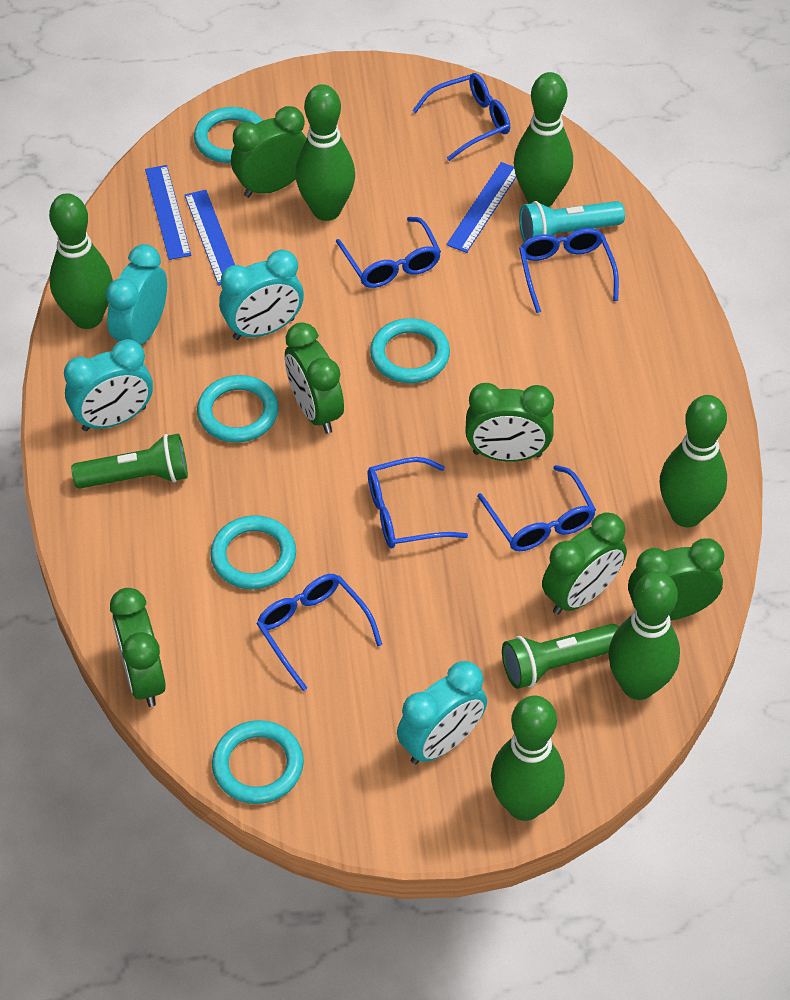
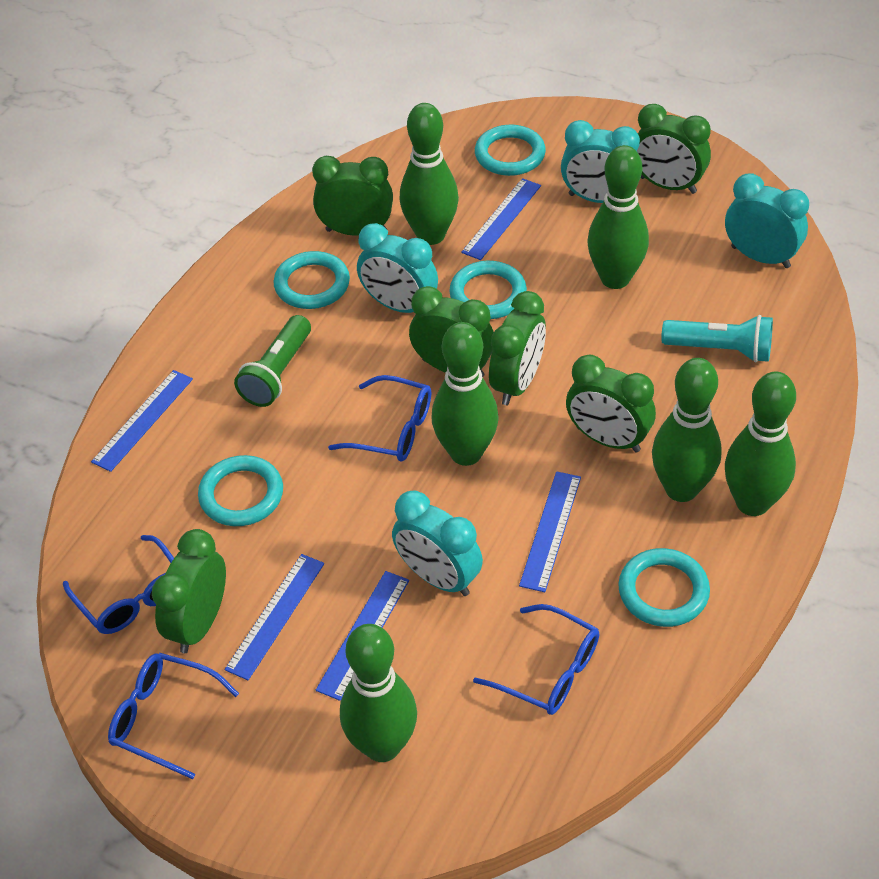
blue glasses: 6 -> 4
blue ruler: 3 -> 5
green flashlight: 2 -> 1

